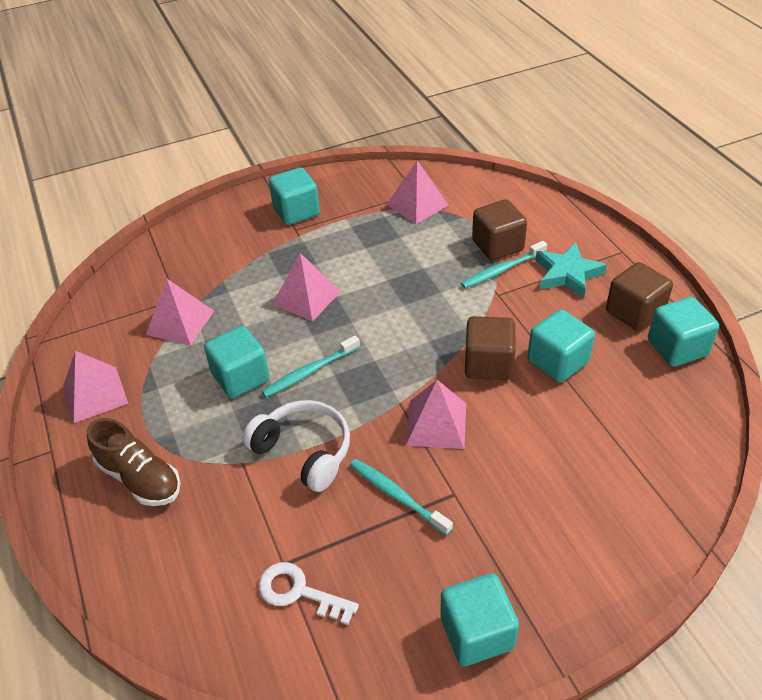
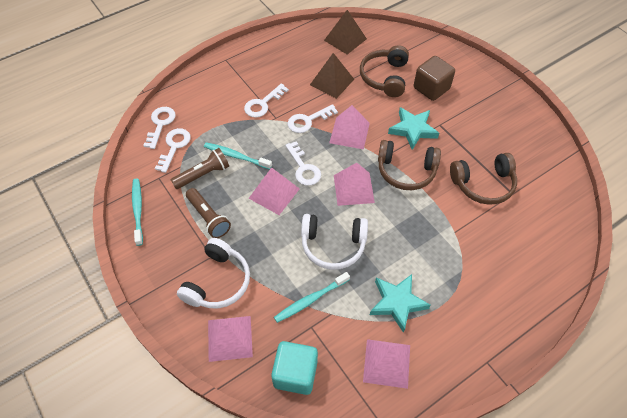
brown cube: 3 -> 1
brown flashlight: 0 -> 2
brown headphones: 0 -> 3
brown pyramid: 0 -> 2
brown shoe: 1 -> 0
turquoise cube: 5 -> 1
turquoise star: 1 -> 2
white headphones: 1 -> 2
white key: 1 -> 5

